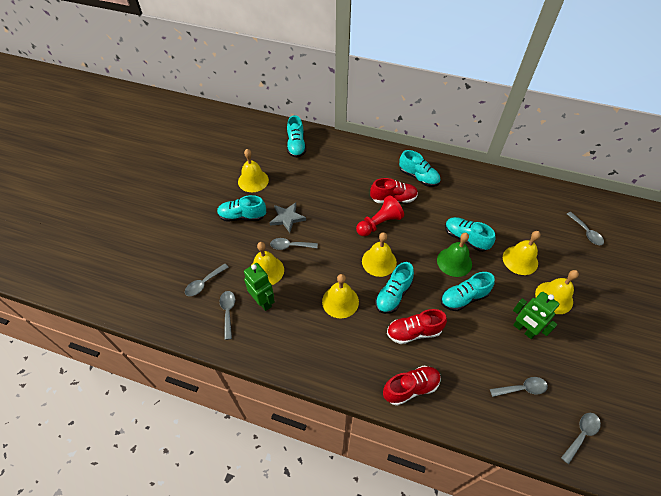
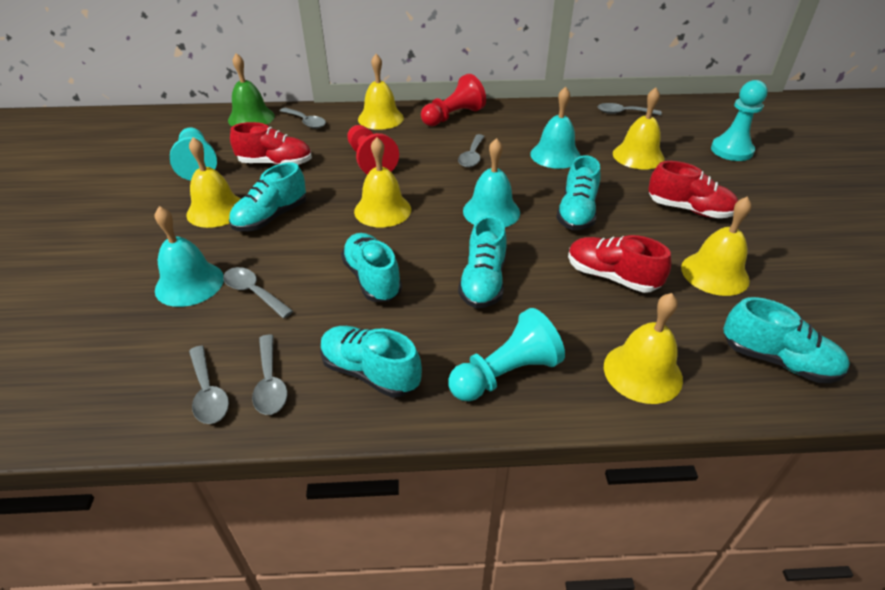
green robot: 2 -> 0
grey star: 1 -> 0
red pawn: 1 -> 2
turquoise bell: 0 -> 3
turquoise pawn: 0 -> 3

